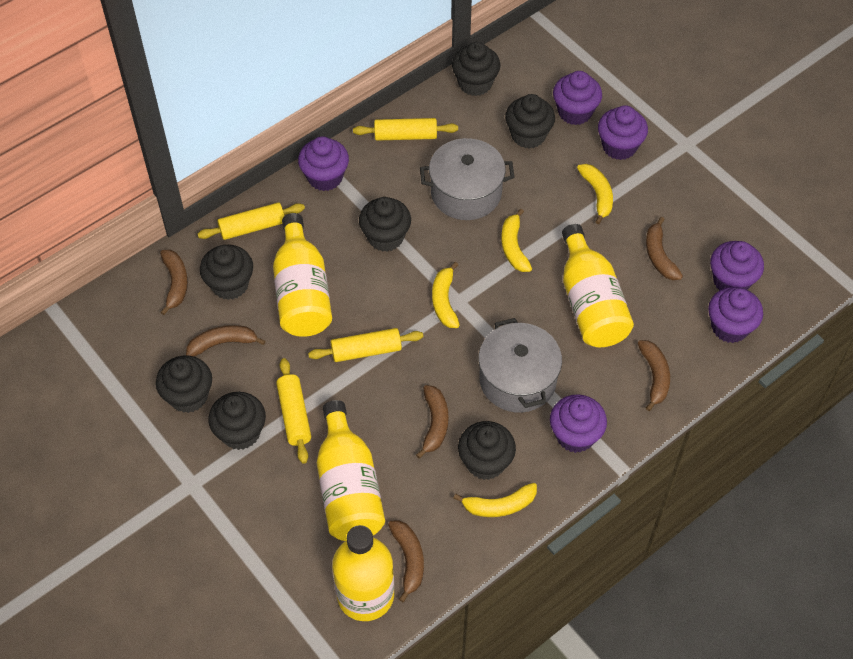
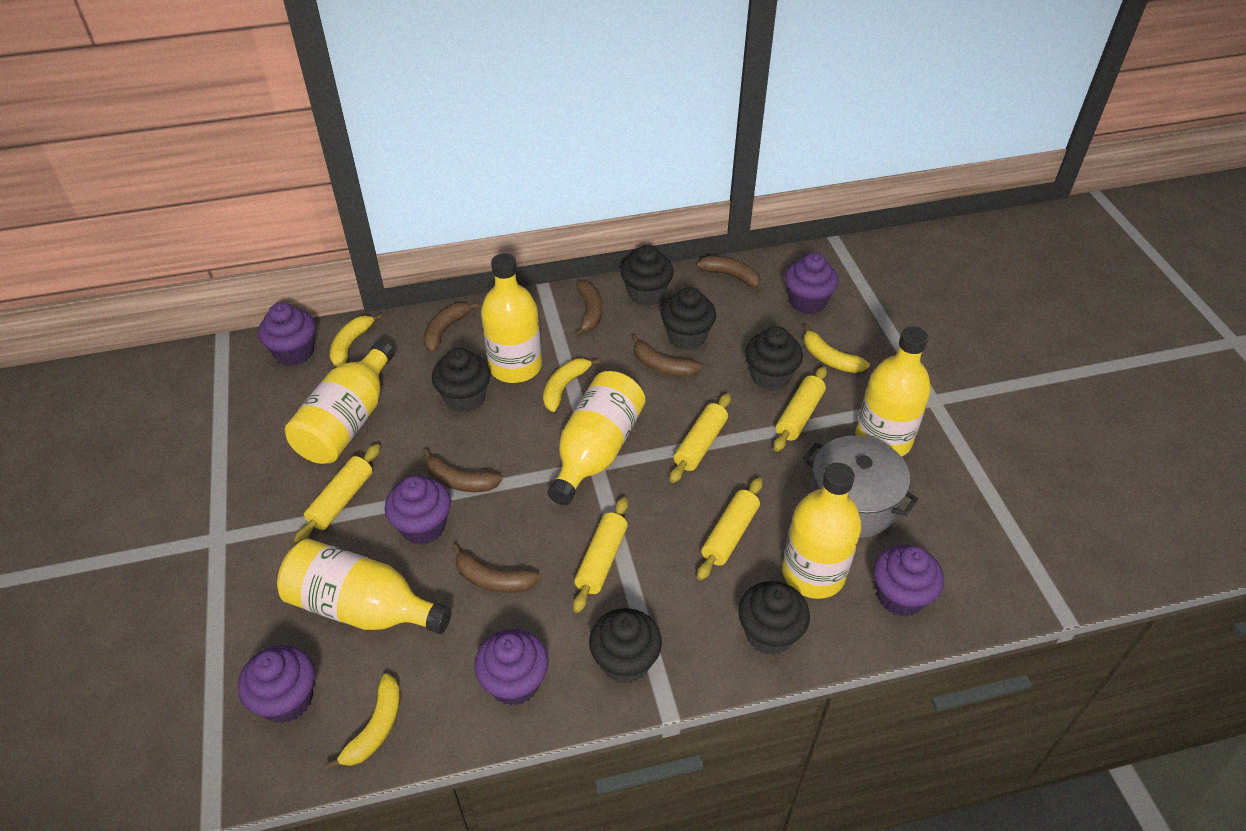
black cupcake: 7 -> 6
grey pot: 2 -> 1
yellow bottle: 4 -> 6
yellow rolling pin: 4 -> 5

